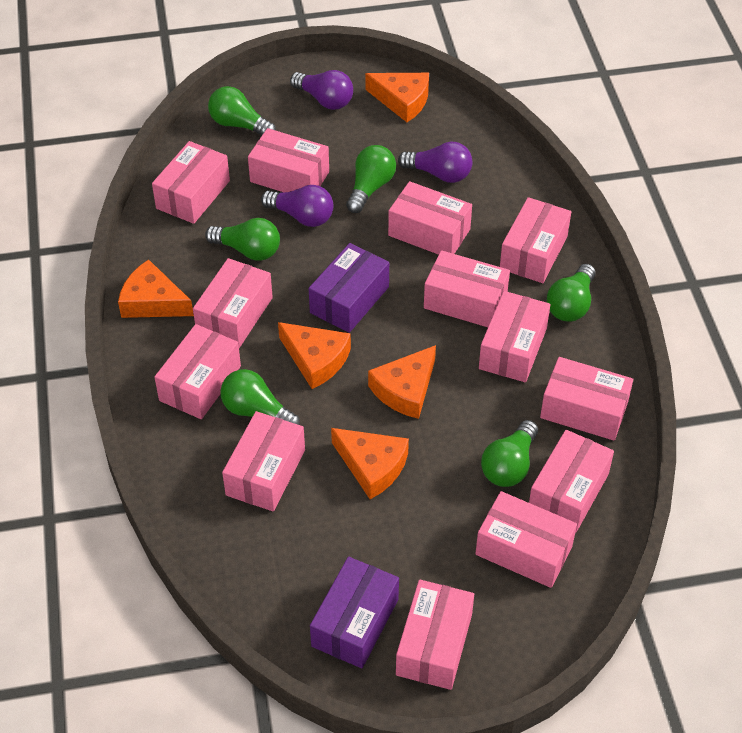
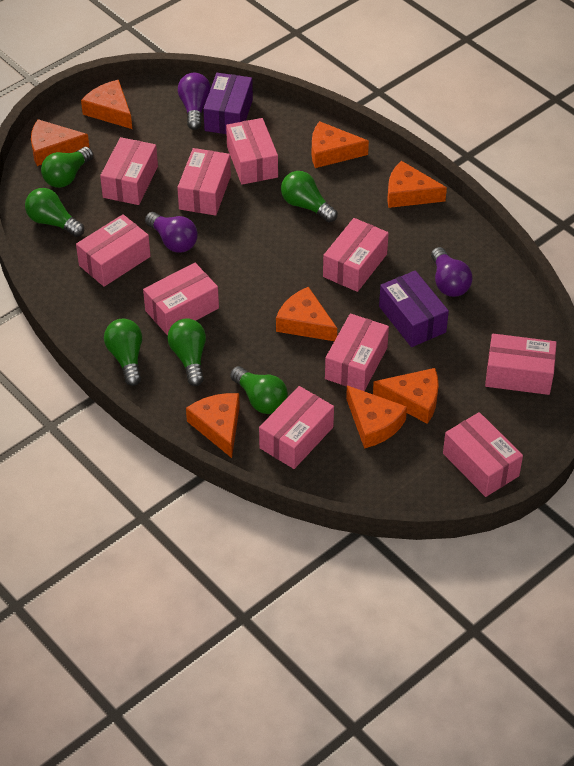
orange cheese: 5 -> 8
pink box: 13 -> 10

